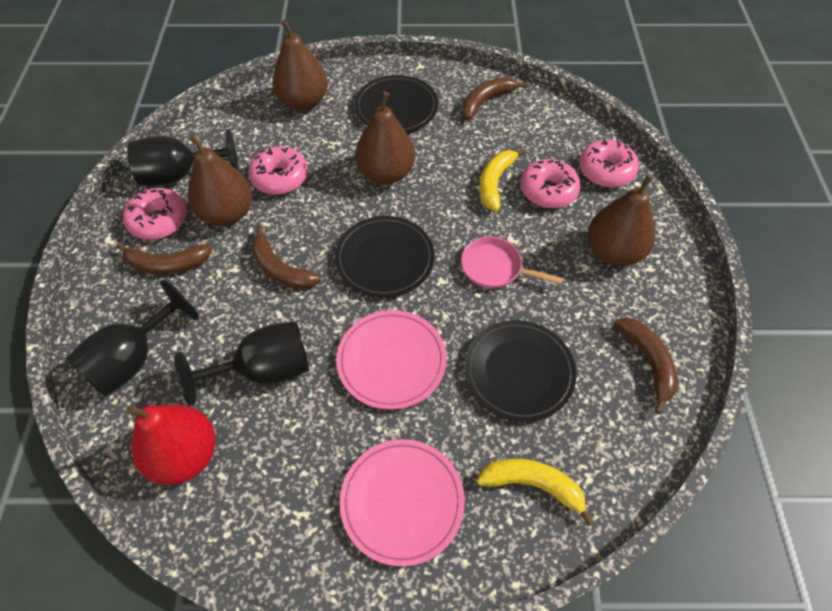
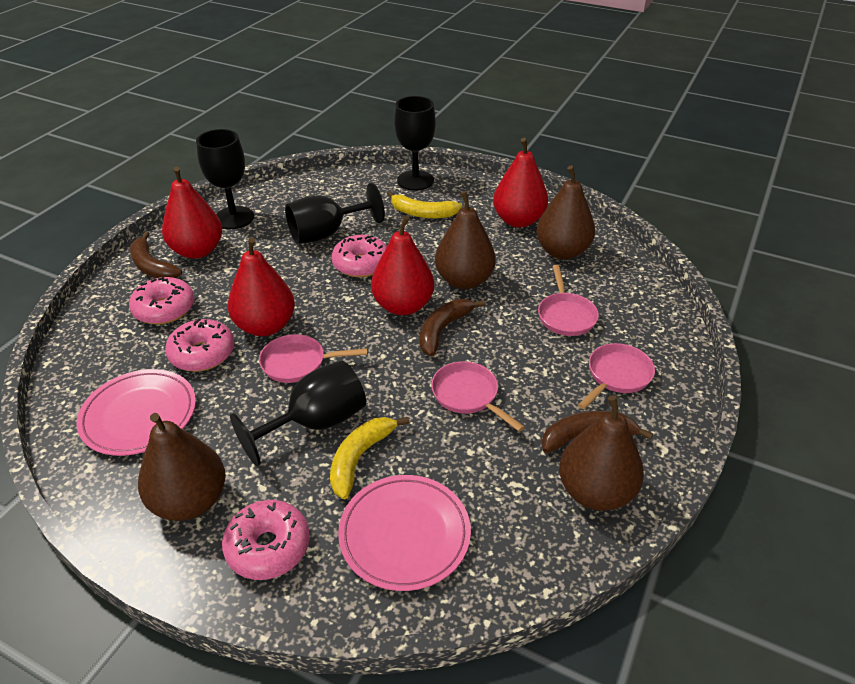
black goblet: 3 -> 4
black plate: 3 -> 0
brown banana: 4 -> 3
pink pan: 1 -> 4
red pear: 1 -> 4

